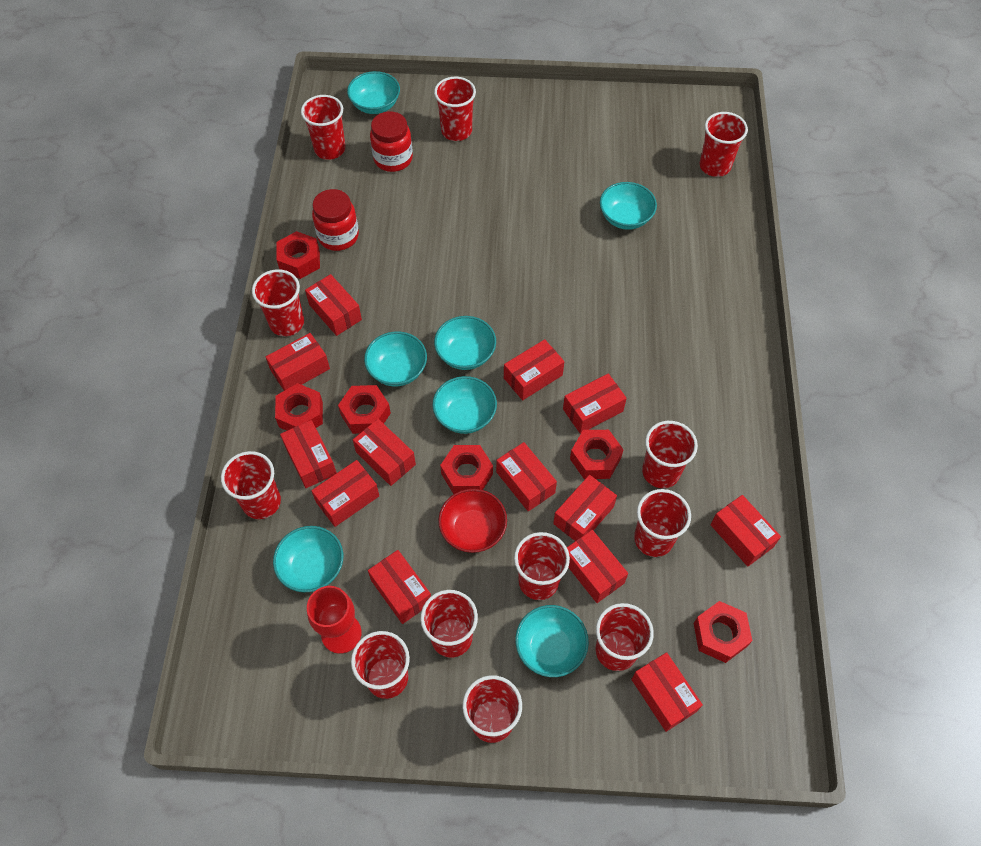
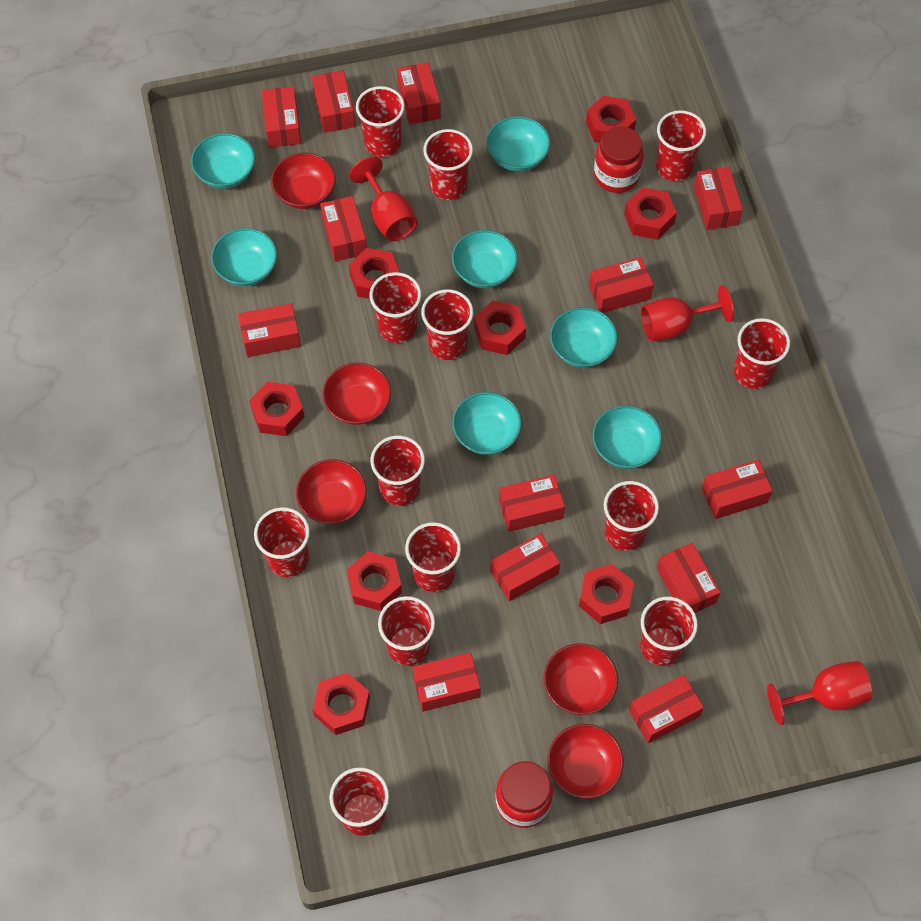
red bowl: 1 -> 5
red cup: 12 -> 13
red goblet: 1 -> 3
red nut: 6 -> 8

